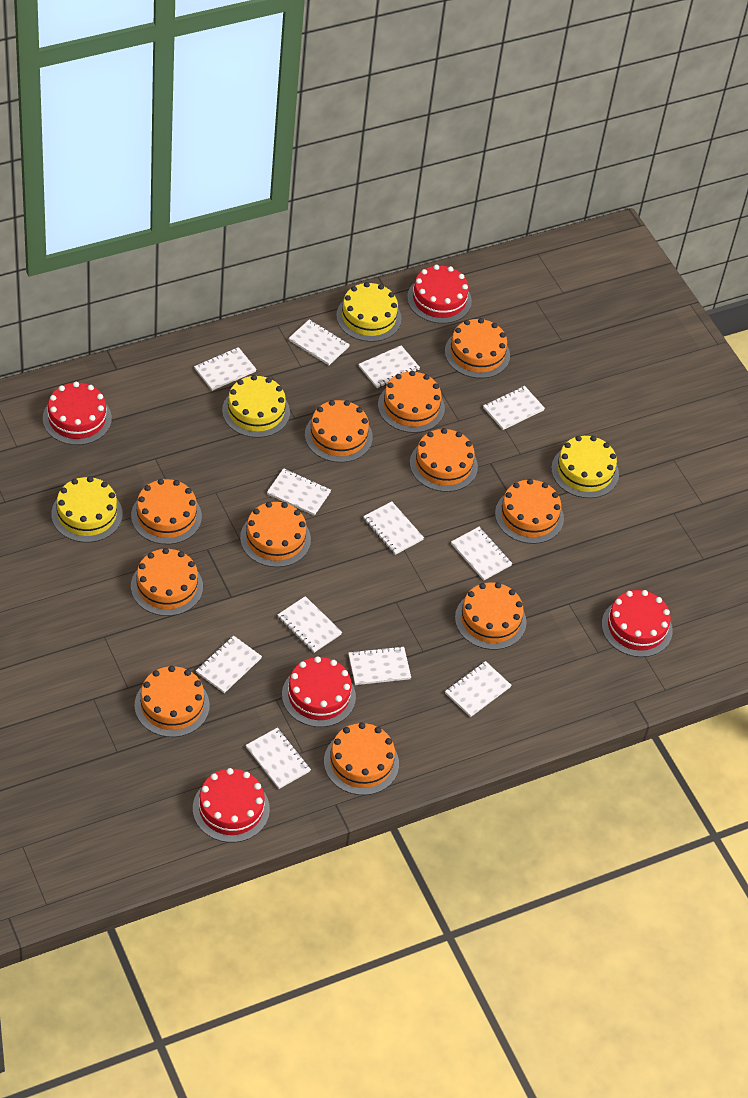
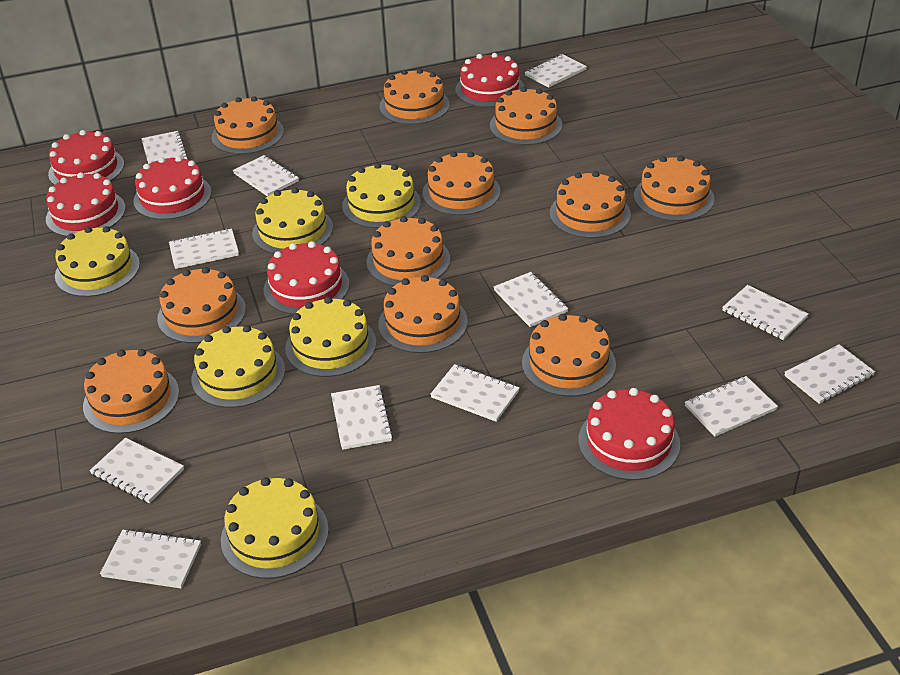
red cake: 5 -> 6
yellow cake: 4 -> 6

